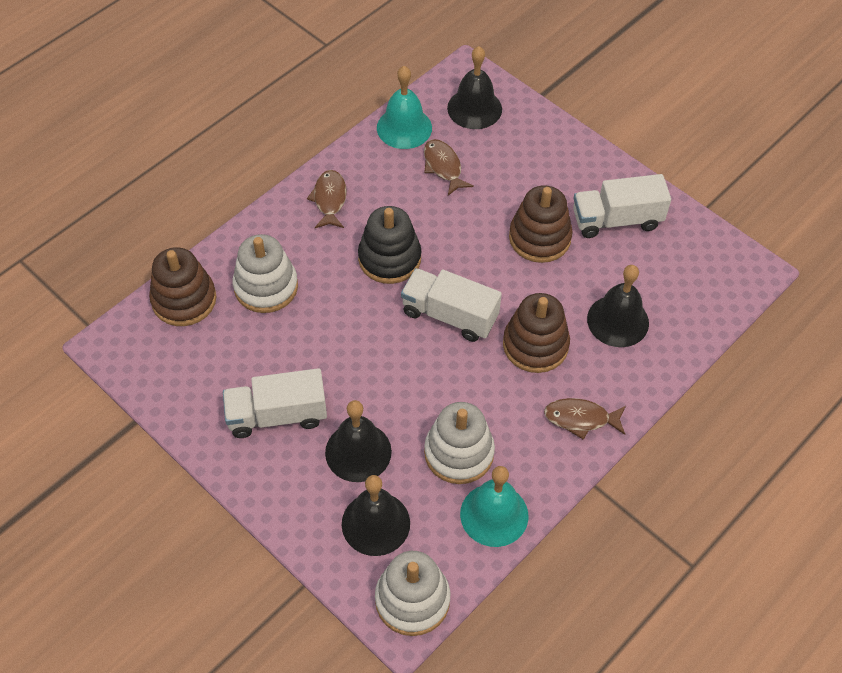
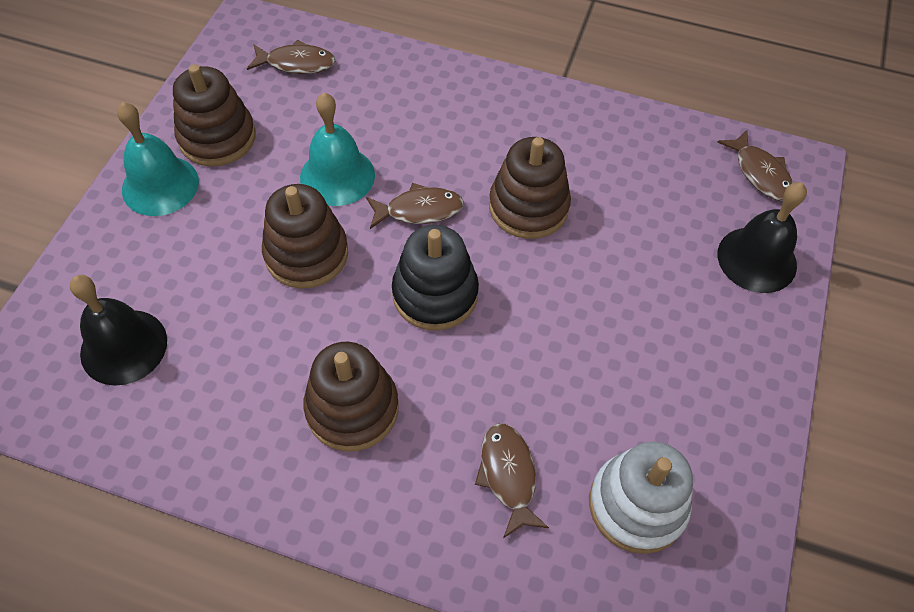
black bell: 4 -> 2
brown fish: 3 -> 4
brown stacking toy: 3 -> 4
white stacking toy: 3 -> 1
white truck: 3 -> 0

